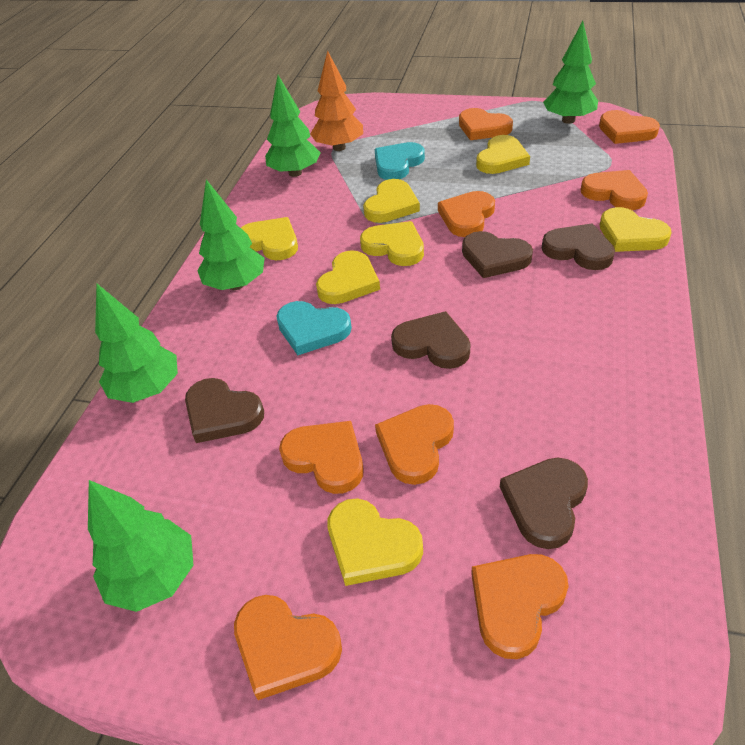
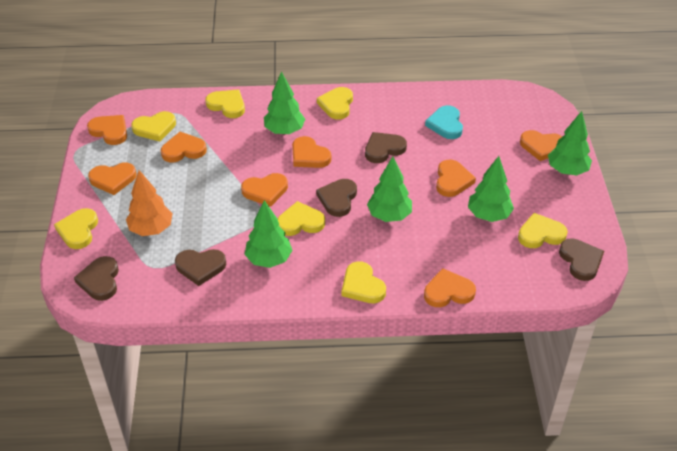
turquoise heart: 2 -> 1

